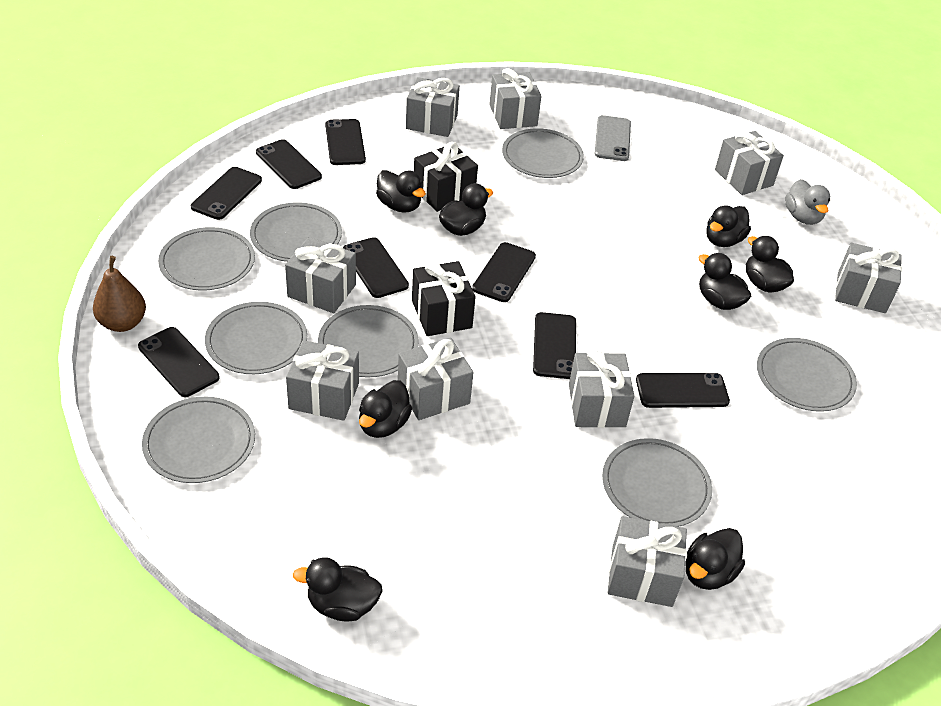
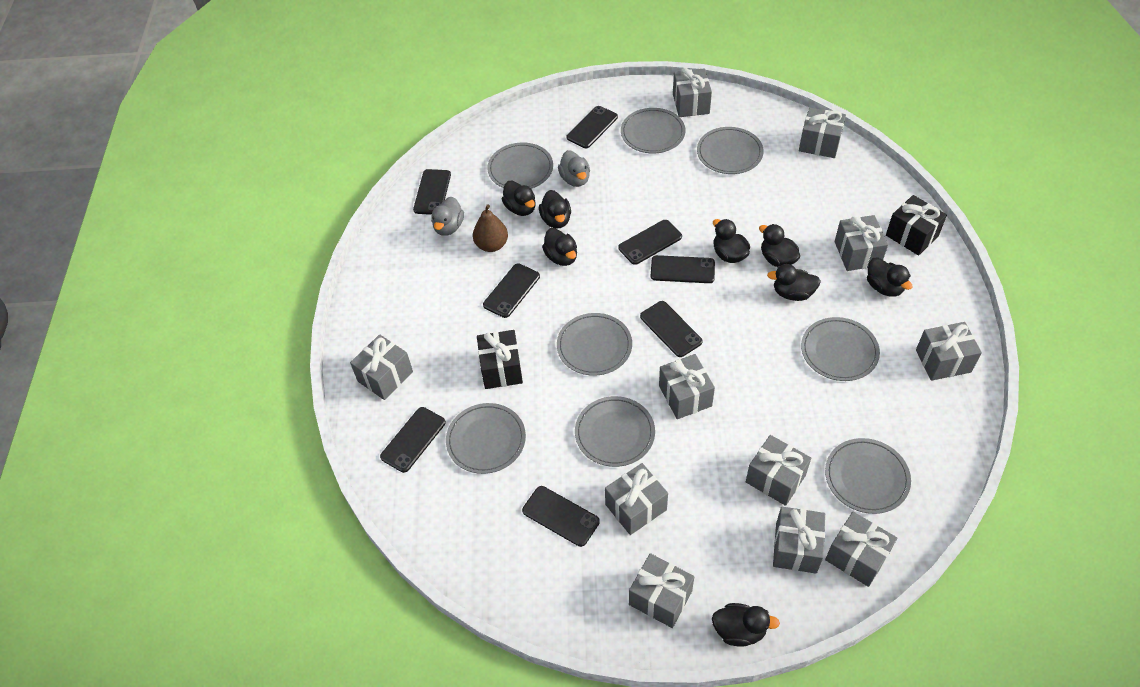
grey duck: 1 -> 2
grey gift: 9 -> 11
grey phone: 1 -> 0

